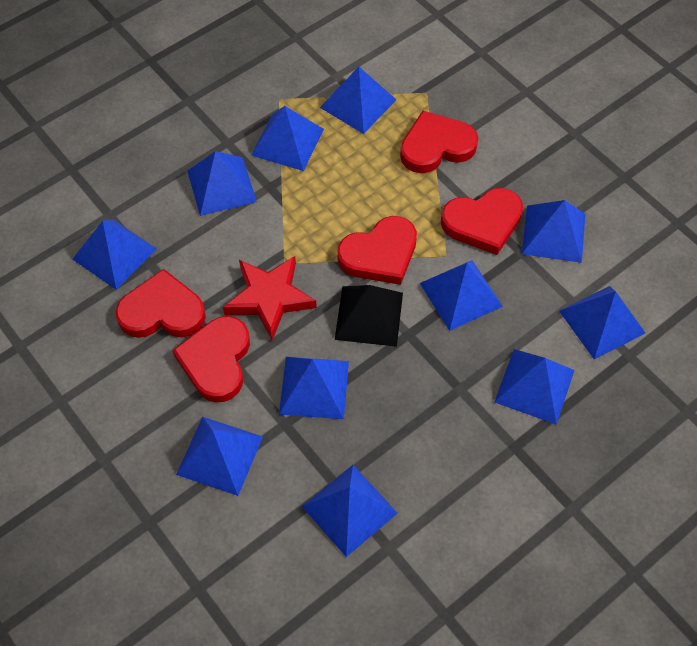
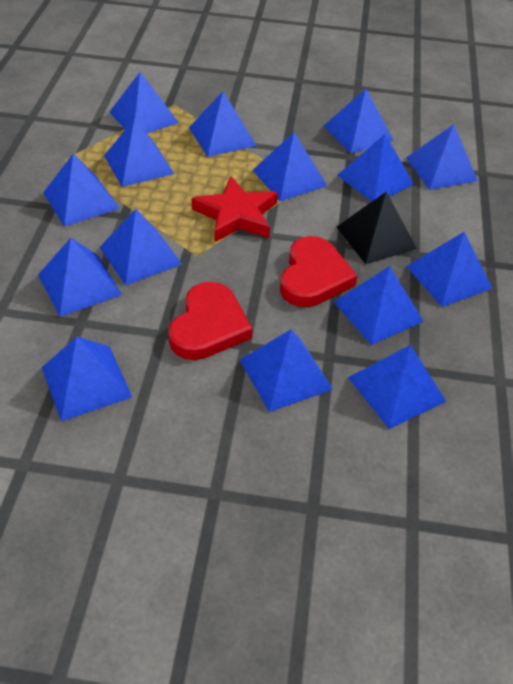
blue pyramid: 11 -> 15
red heart: 5 -> 2

